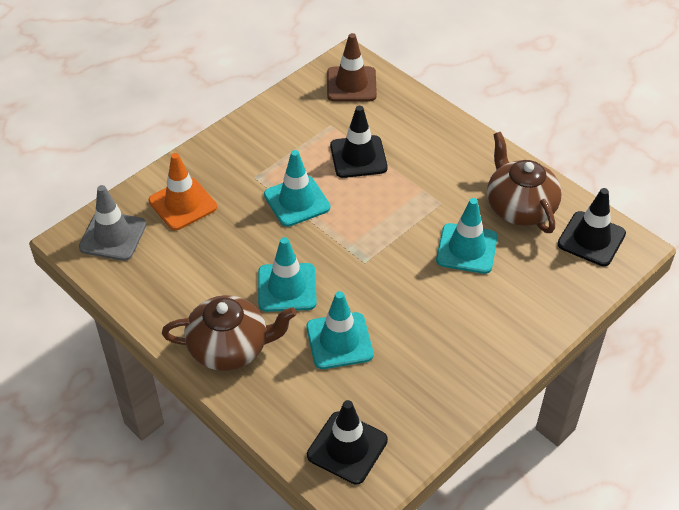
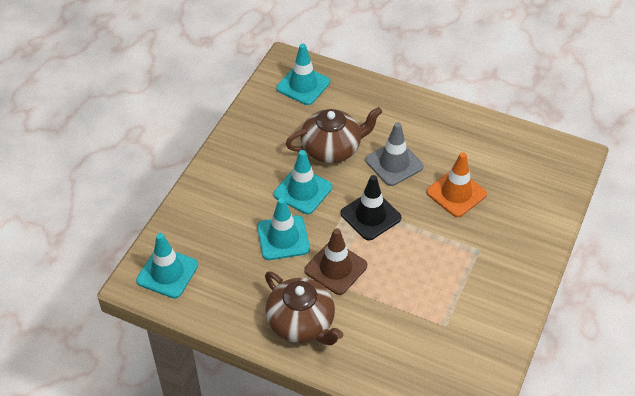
black traffic cone: 3 -> 1

